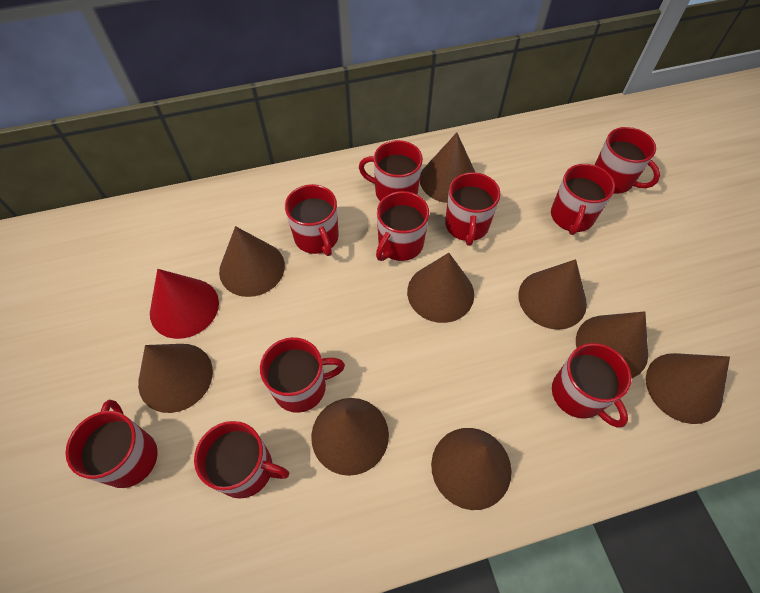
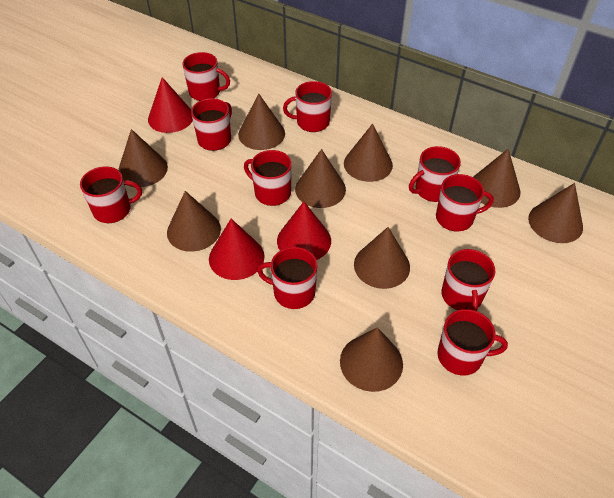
red cone: 1 -> 3

